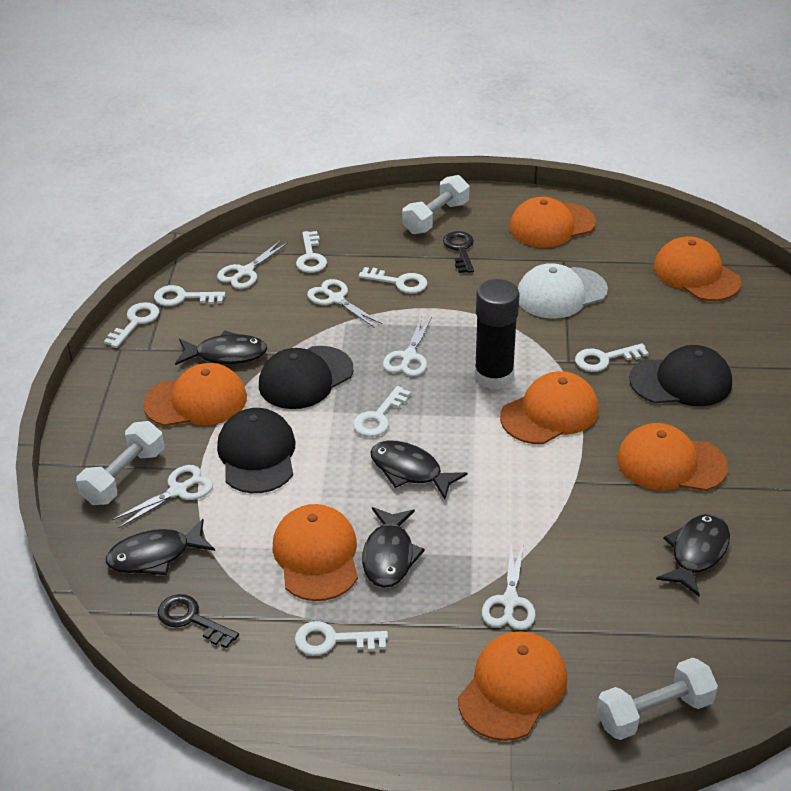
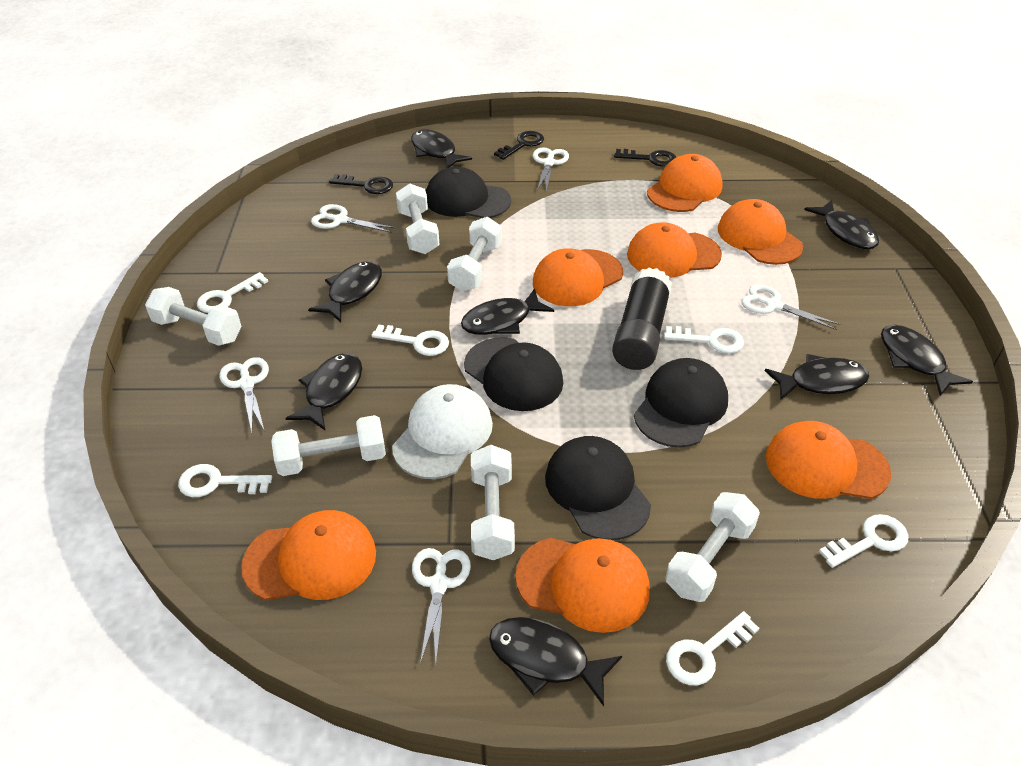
black cap: 3 -> 4
black fish: 5 -> 8
black key: 2 -> 3
white dumbbell: 3 -> 6
white key: 7 -> 6

